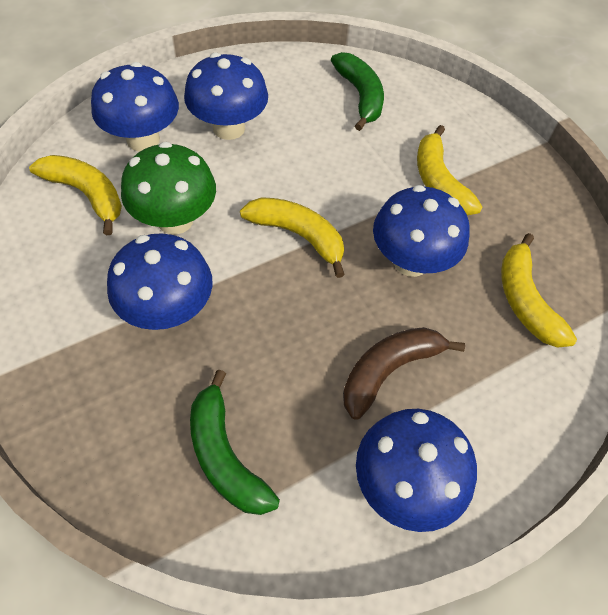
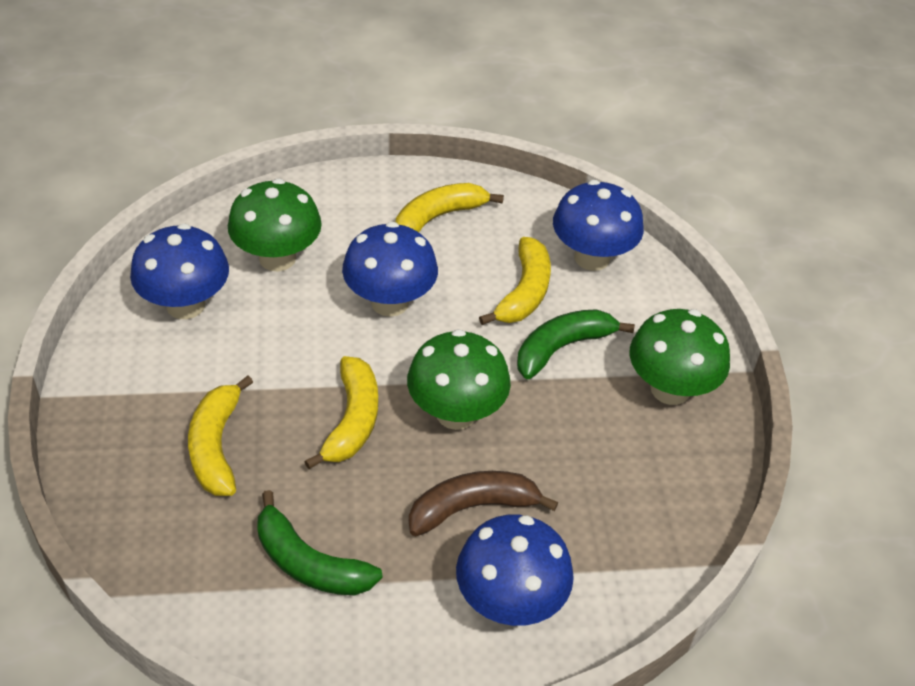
blue mushroom: 5 -> 4
green mushroom: 1 -> 3

